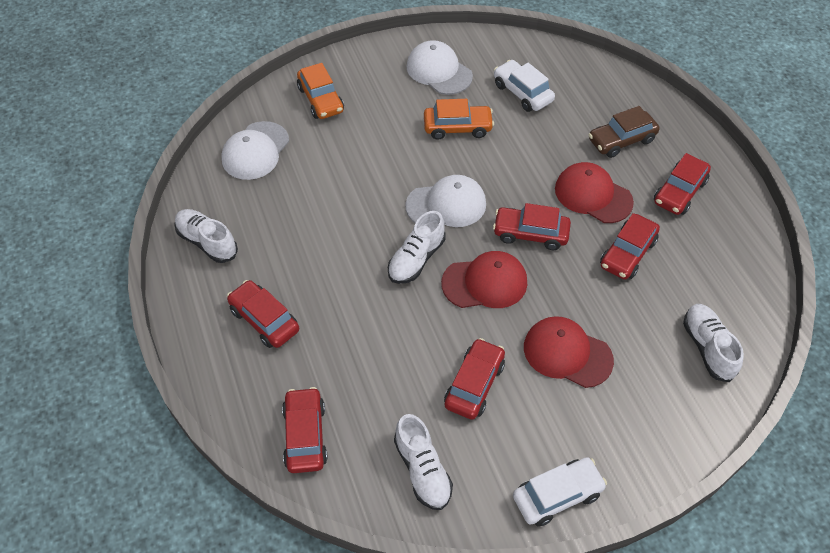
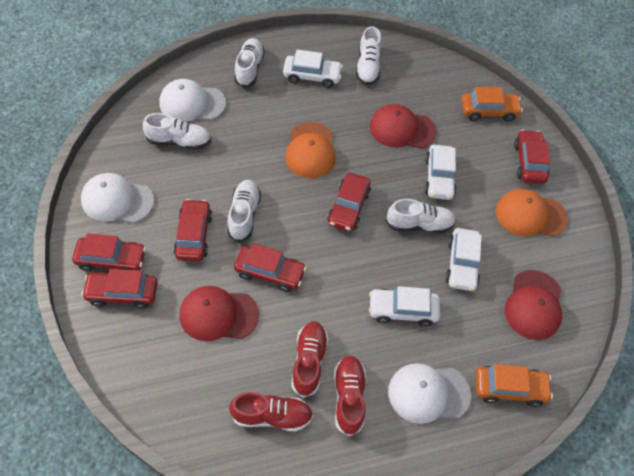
brown car: 1 -> 0
orange cap: 0 -> 2
red shoe: 0 -> 3
white car: 2 -> 4
white shoe: 4 -> 5

